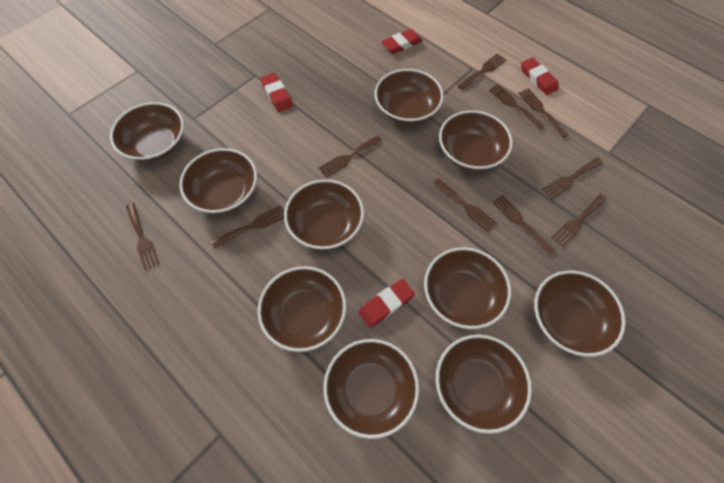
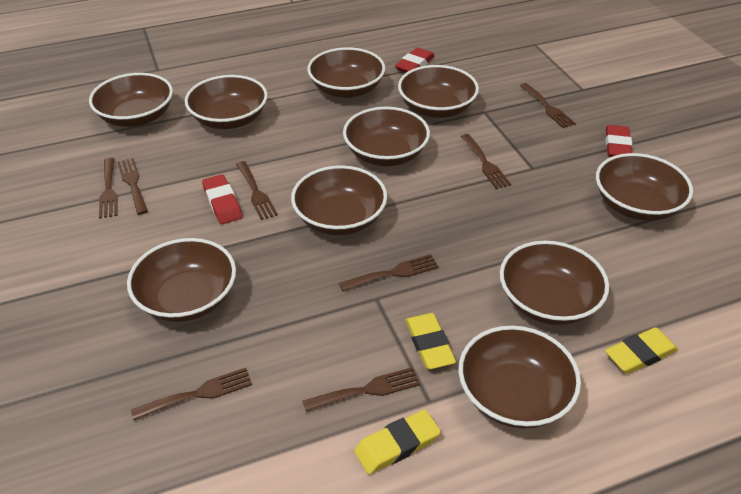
brown fork: 10 -> 8
red eraser: 4 -> 3
yellow eraser: 0 -> 3

